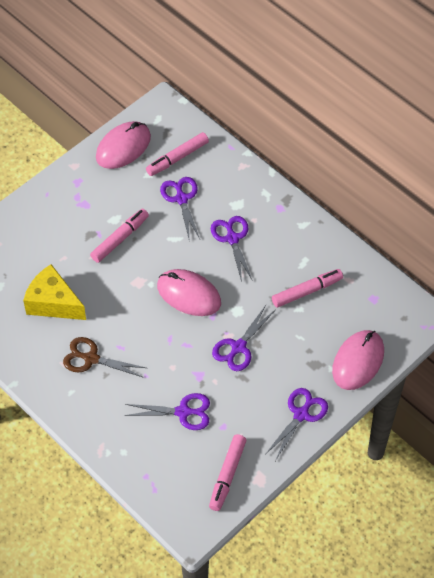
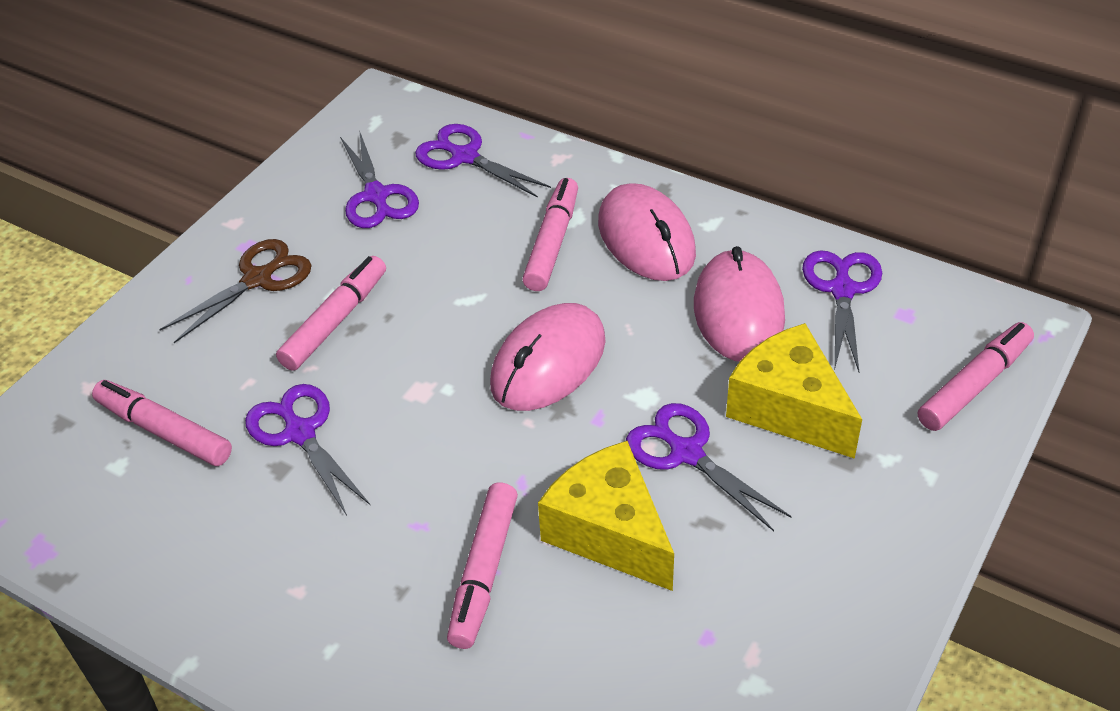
pink marker: 4 -> 5
yellow cheese: 1 -> 2

